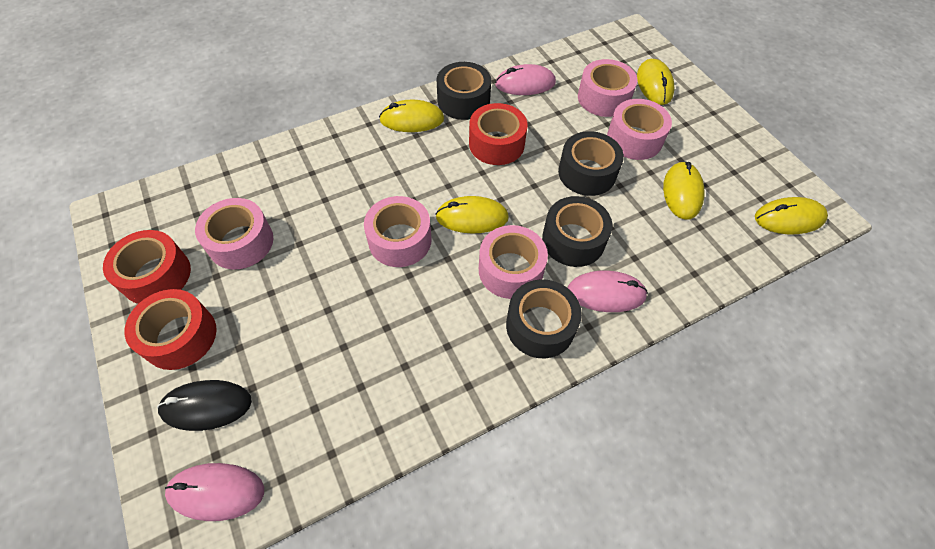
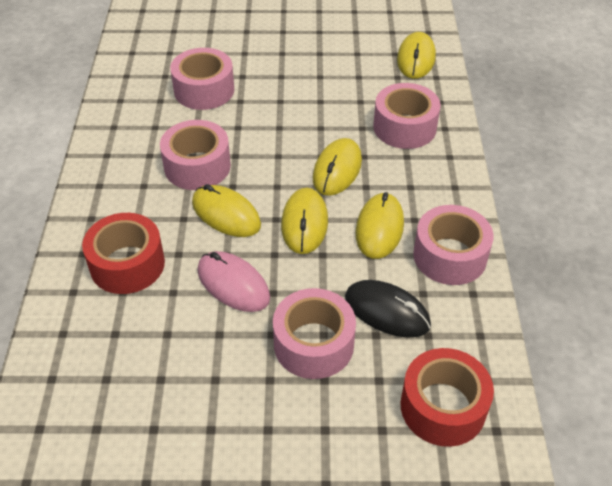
black tape: 4 -> 0
pink mouse: 3 -> 1
red tape: 3 -> 2

